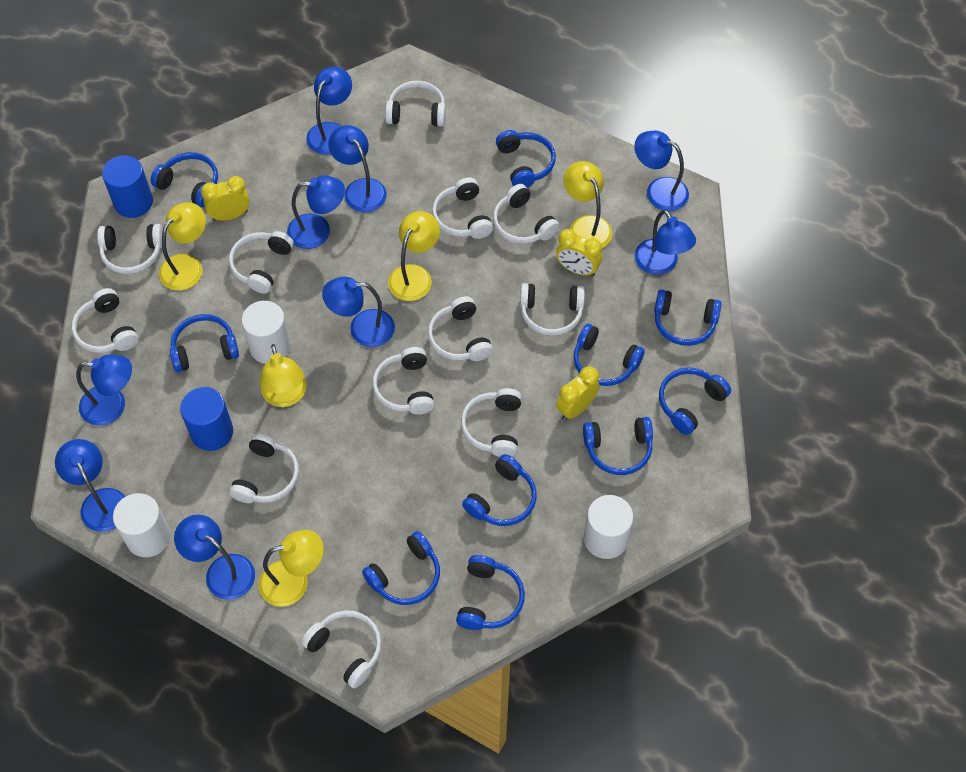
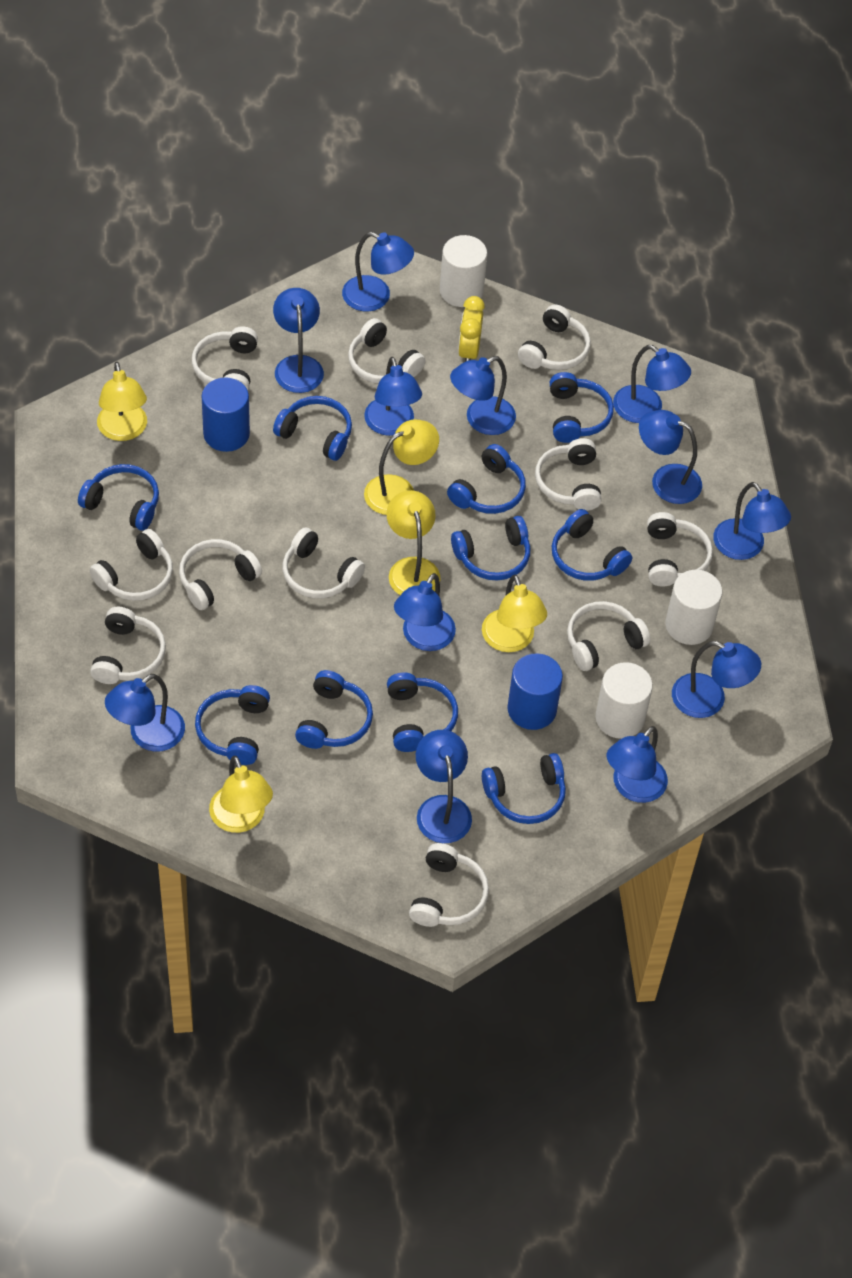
blue lamp: 9 -> 12
white headphones: 12 -> 11
yellow clock: 3 -> 1

